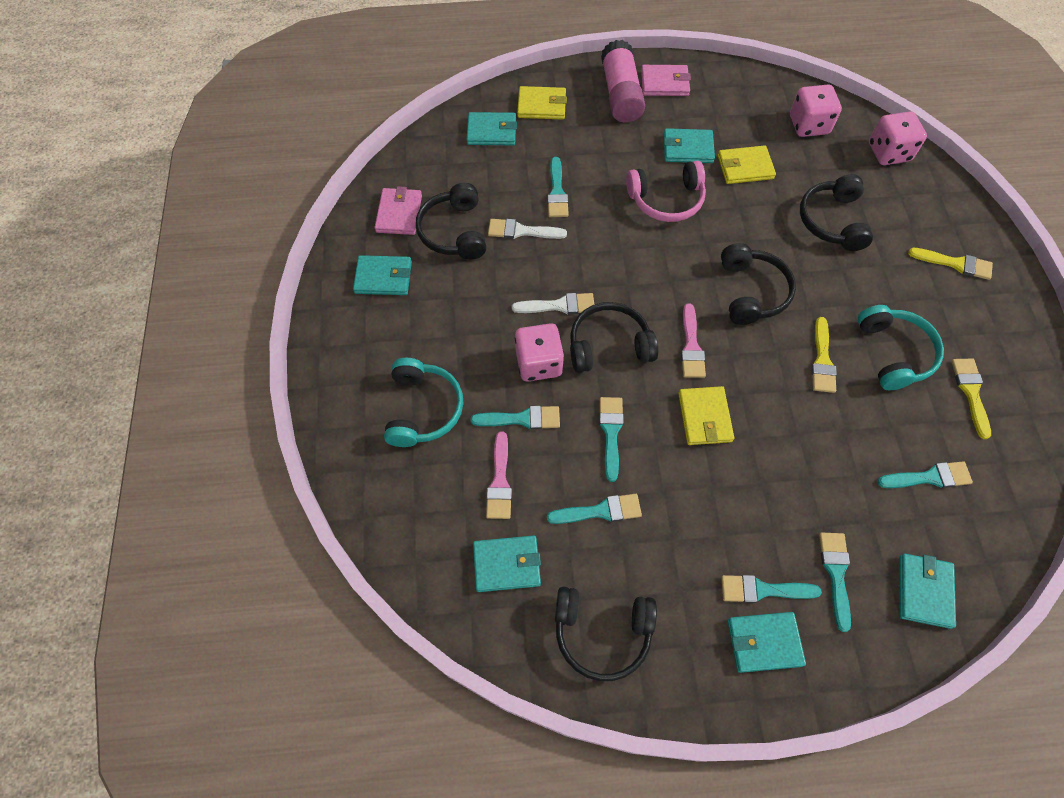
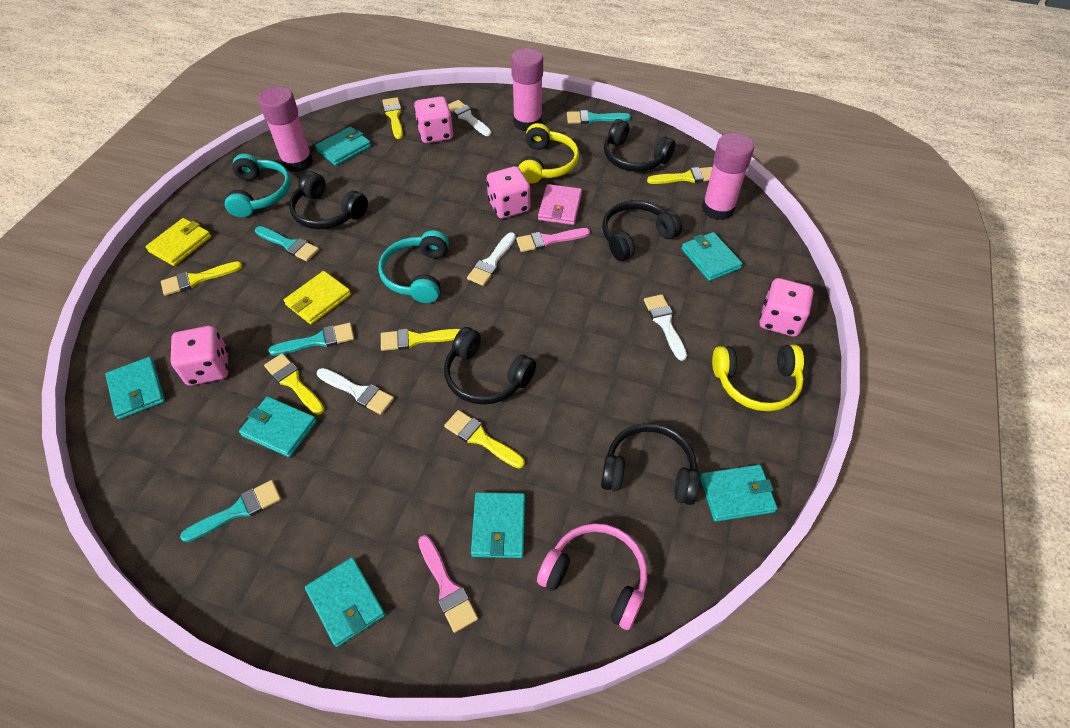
pink dice: 3 -> 4
pink glue stick: 1 -> 3
pink wallet: 2 -> 1
turquoise brush: 7 -> 4
turquoise wallet: 6 -> 7
white brush: 2 -> 4
yellow brush: 3 -> 6
yellow headphones: 0 -> 2
yellow wallet: 3 -> 2

